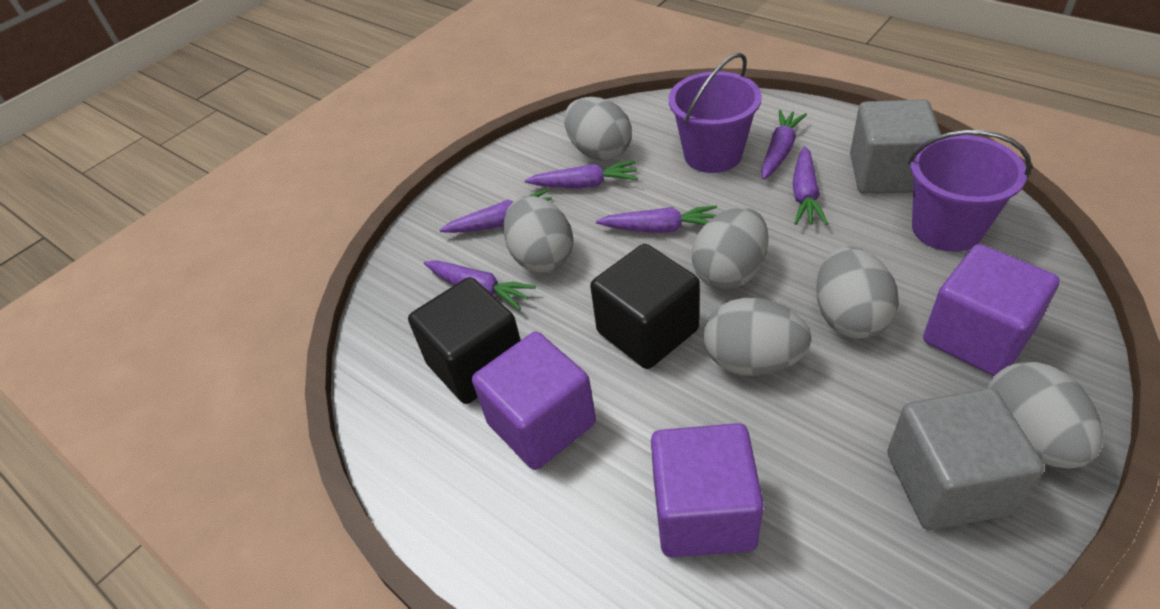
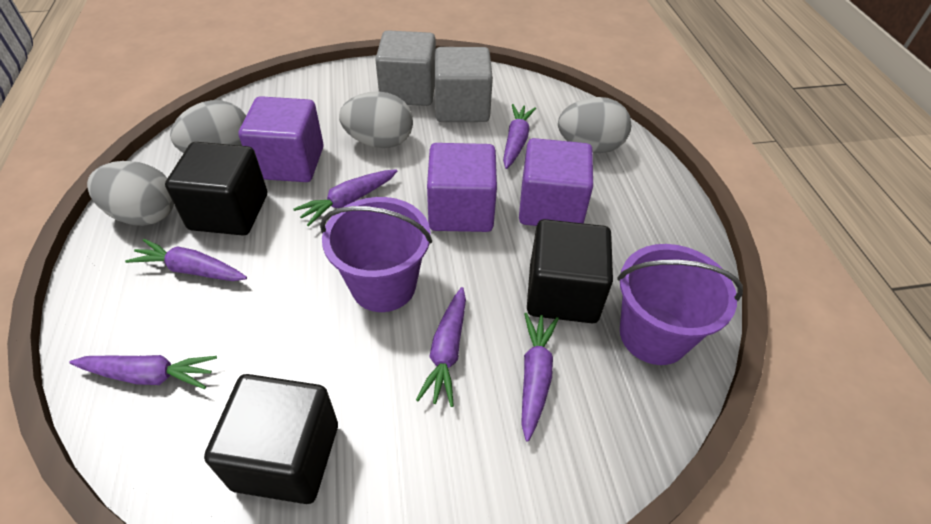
black cube: 2 -> 3
grey egg: 6 -> 4

